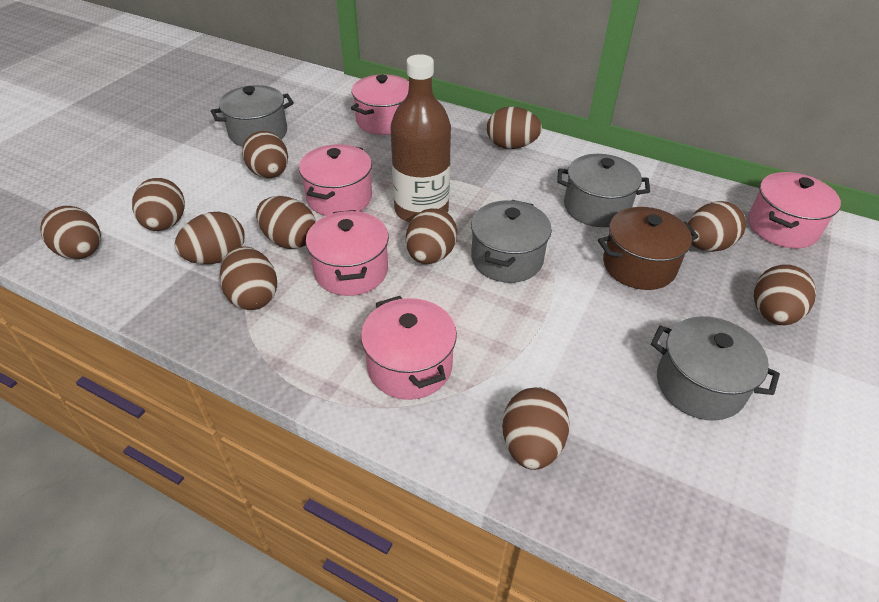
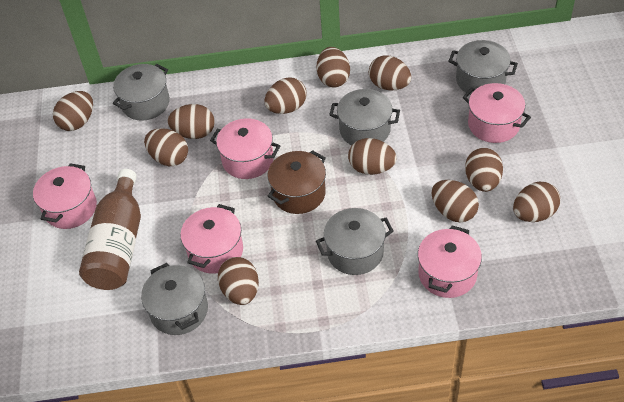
grey pot: 4 -> 5

